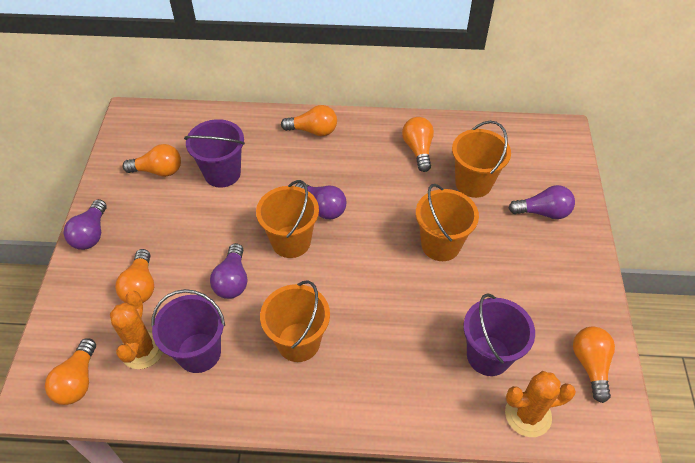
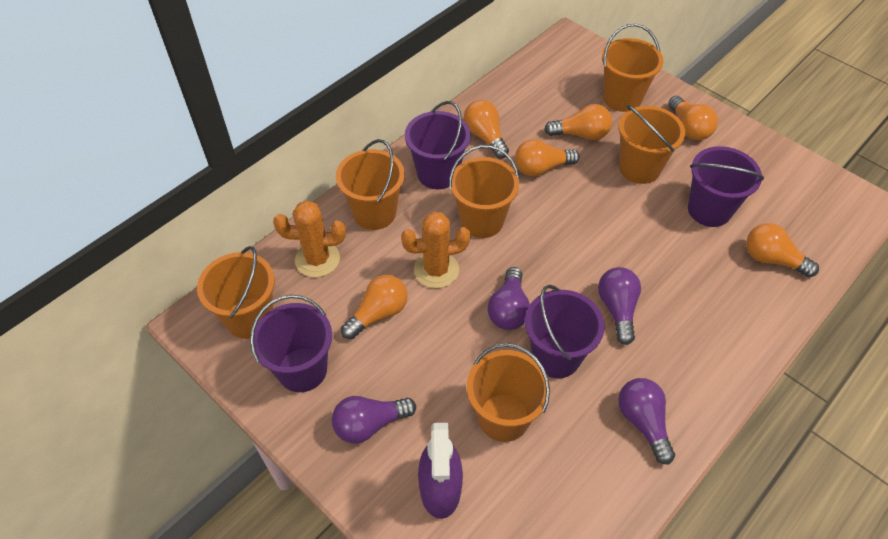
orange bucket: 4 -> 6
purple bucket: 3 -> 4
purple spray bottle: 0 -> 1

